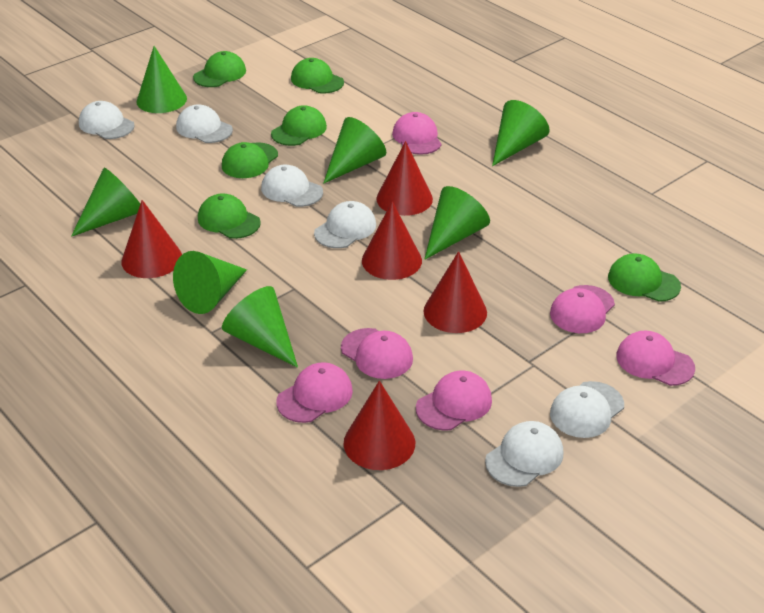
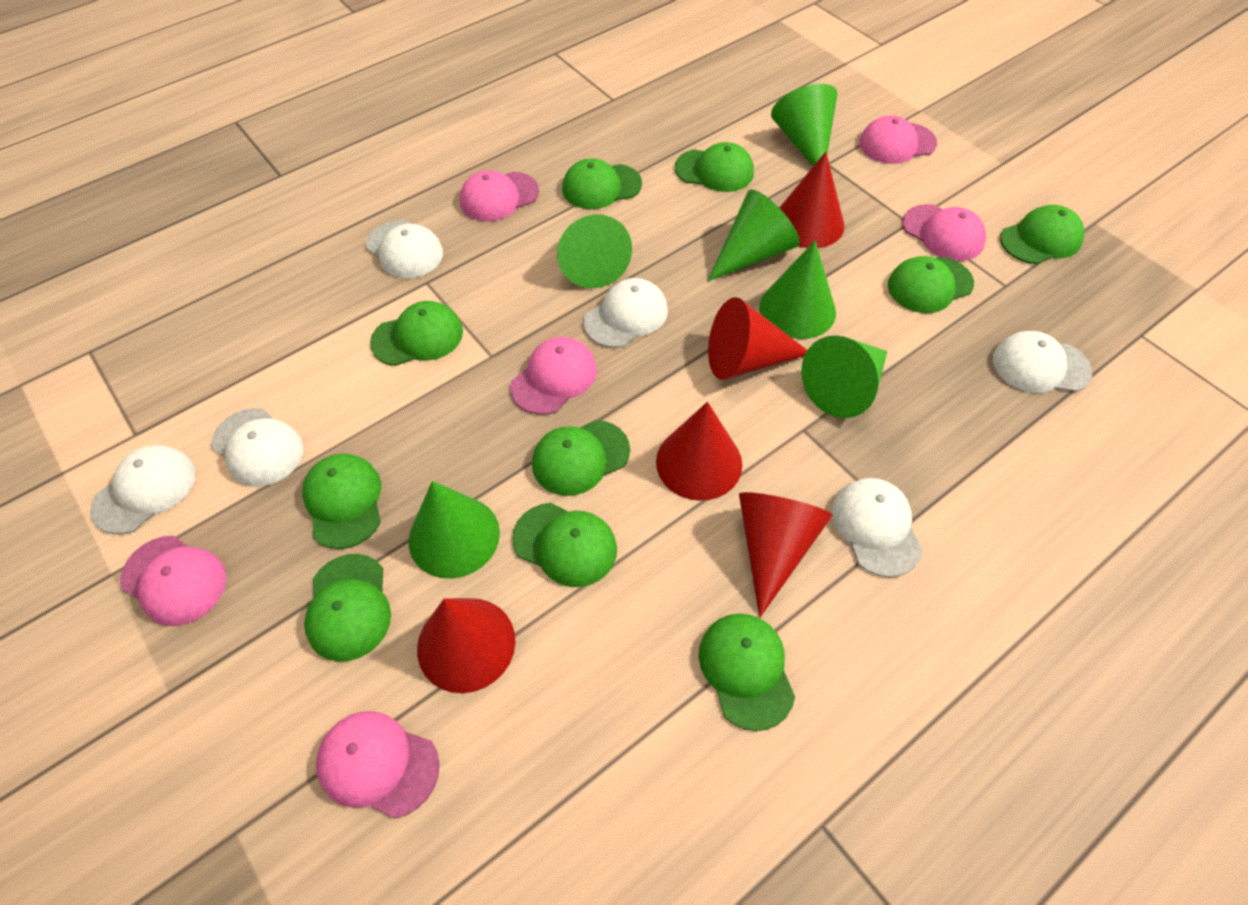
green cap: 6 -> 10
green cone: 7 -> 6

